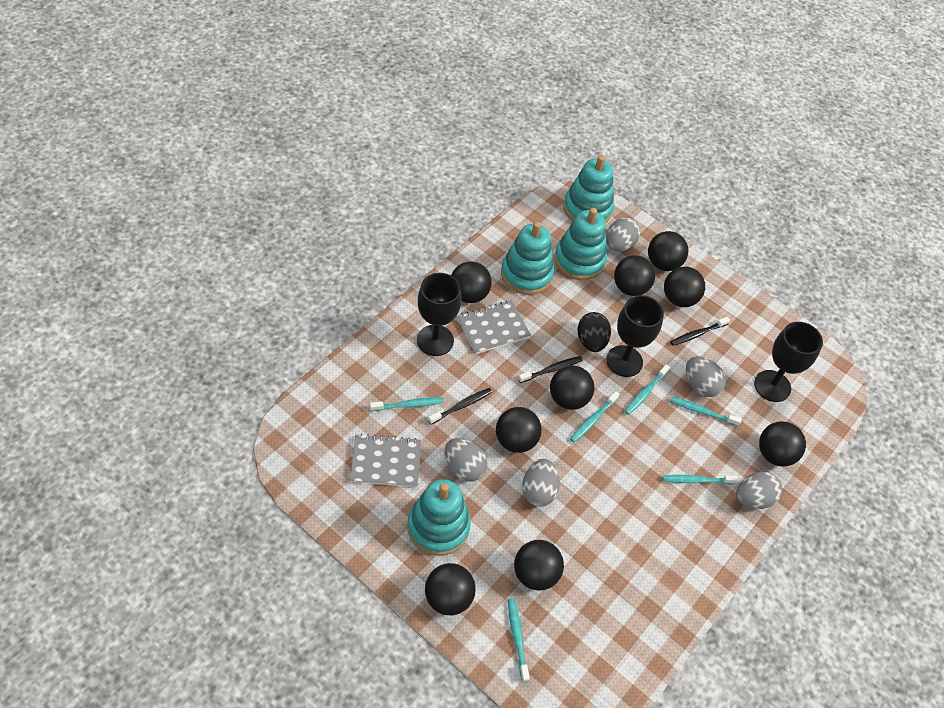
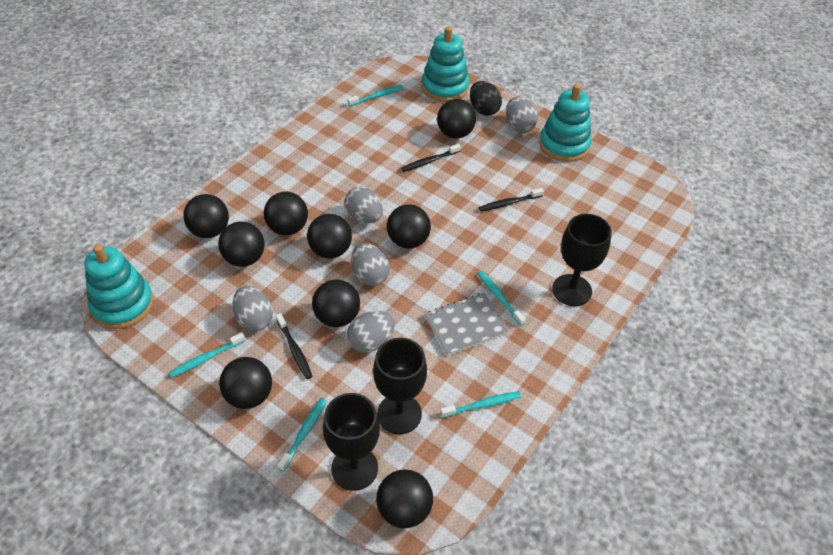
grey notebook: 2 -> 1
turquoise stacking toy: 4 -> 3
turquoise toothbrush: 6 -> 5

